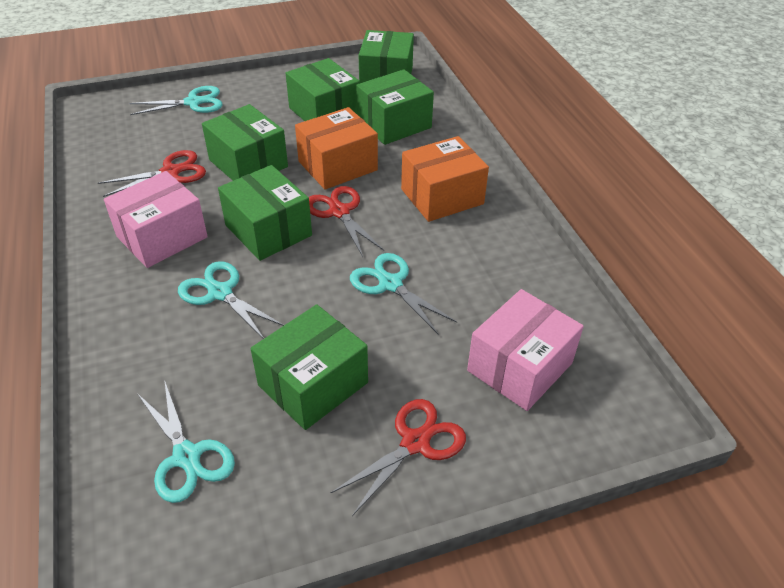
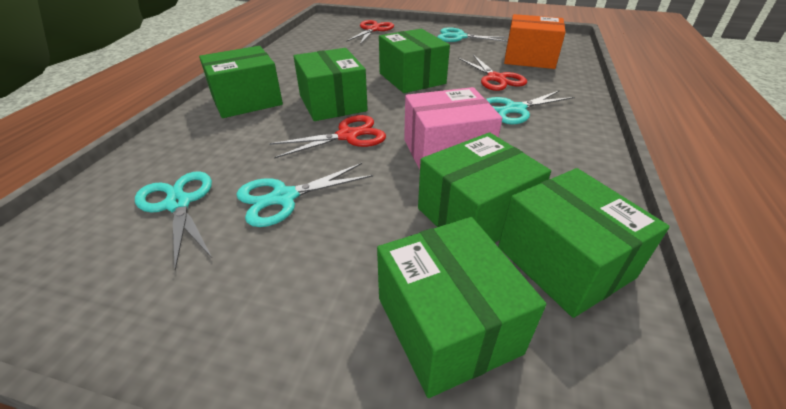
orange box: 2 -> 1
pink box: 2 -> 1

